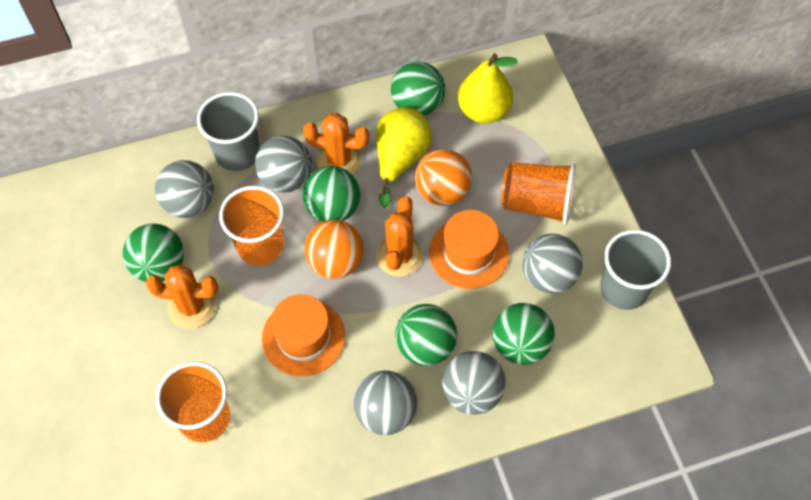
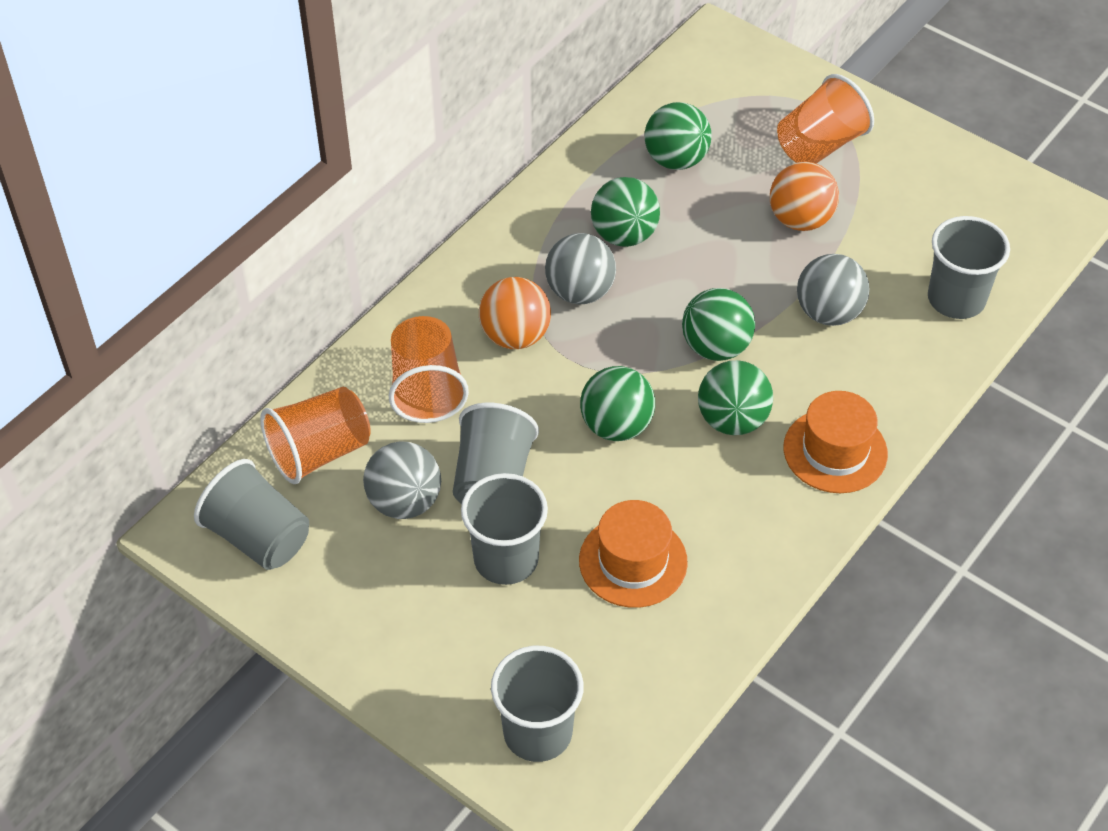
grey ball: 5 -> 3
grey cup: 2 -> 5
orange cactus: 3 -> 0
yellow pear: 2 -> 0

